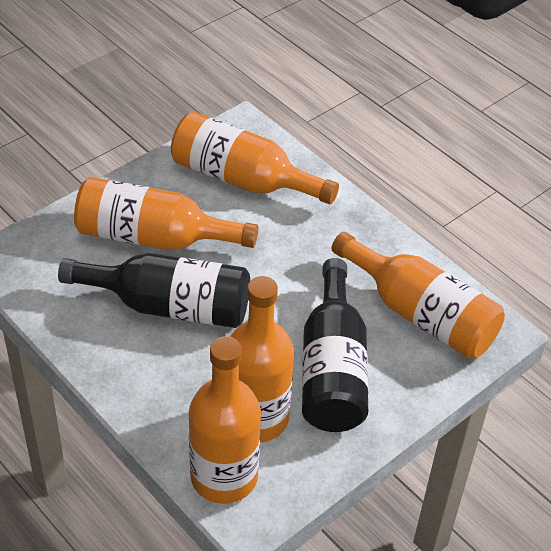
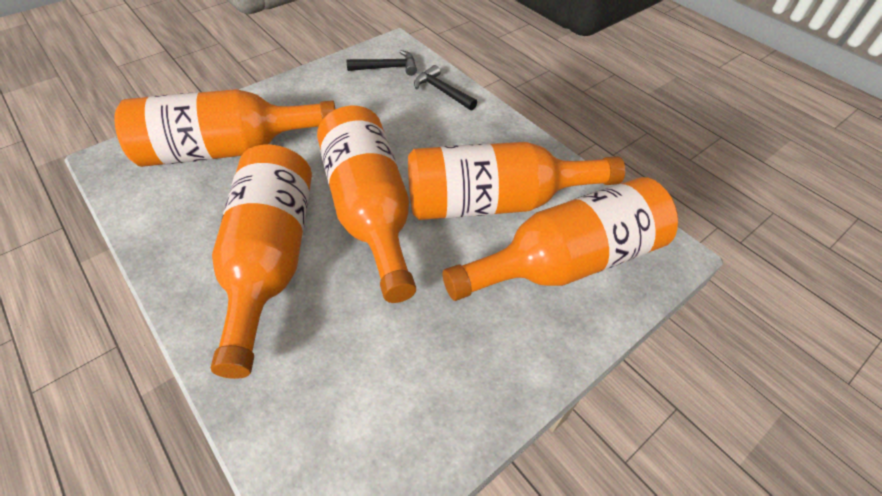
black bottle: 2 -> 0
black hammer: 0 -> 2

